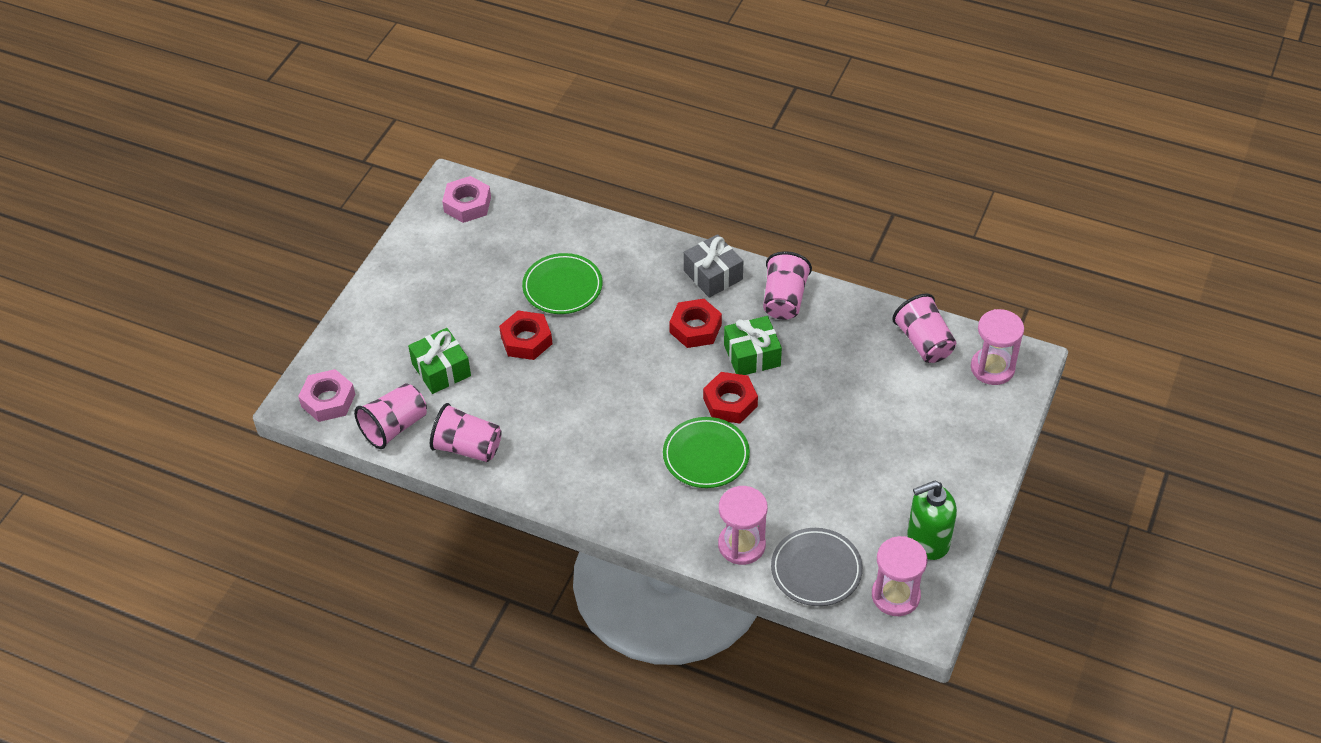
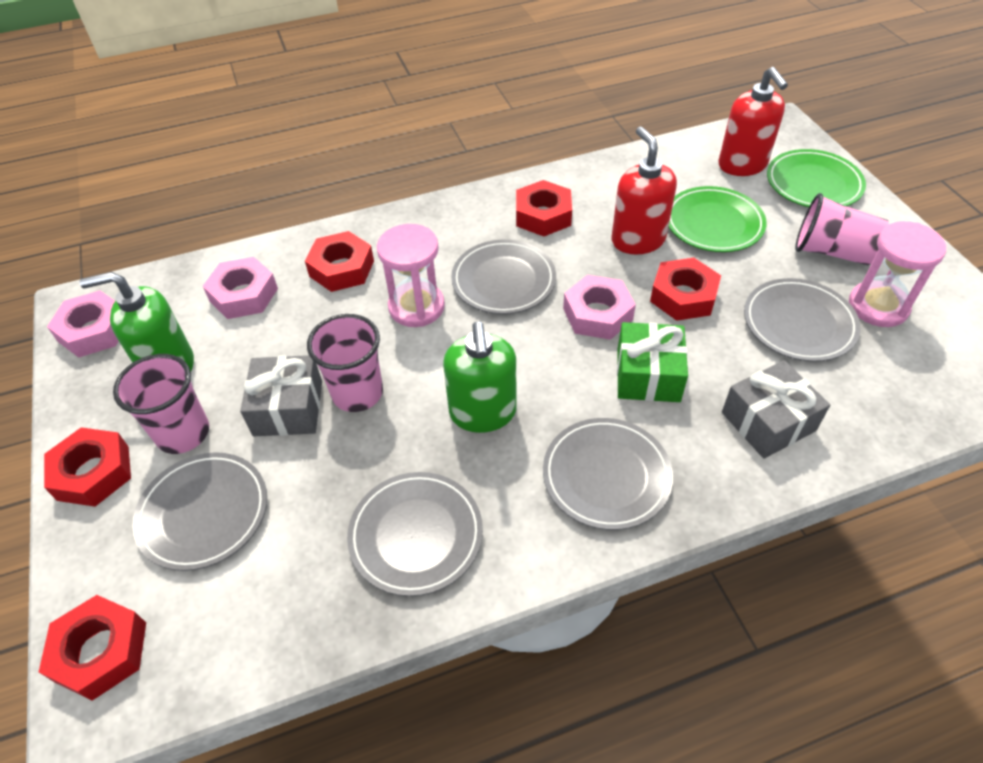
green gift: 2 -> 1
green soap dispenser: 1 -> 2
grey gift: 1 -> 2
grey plate: 1 -> 5
pink cup: 4 -> 3
pink hourglass: 3 -> 2
pink nut: 2 -> 3
red nut: 3 -> 5
red soap dispenser: 0 -> 2

